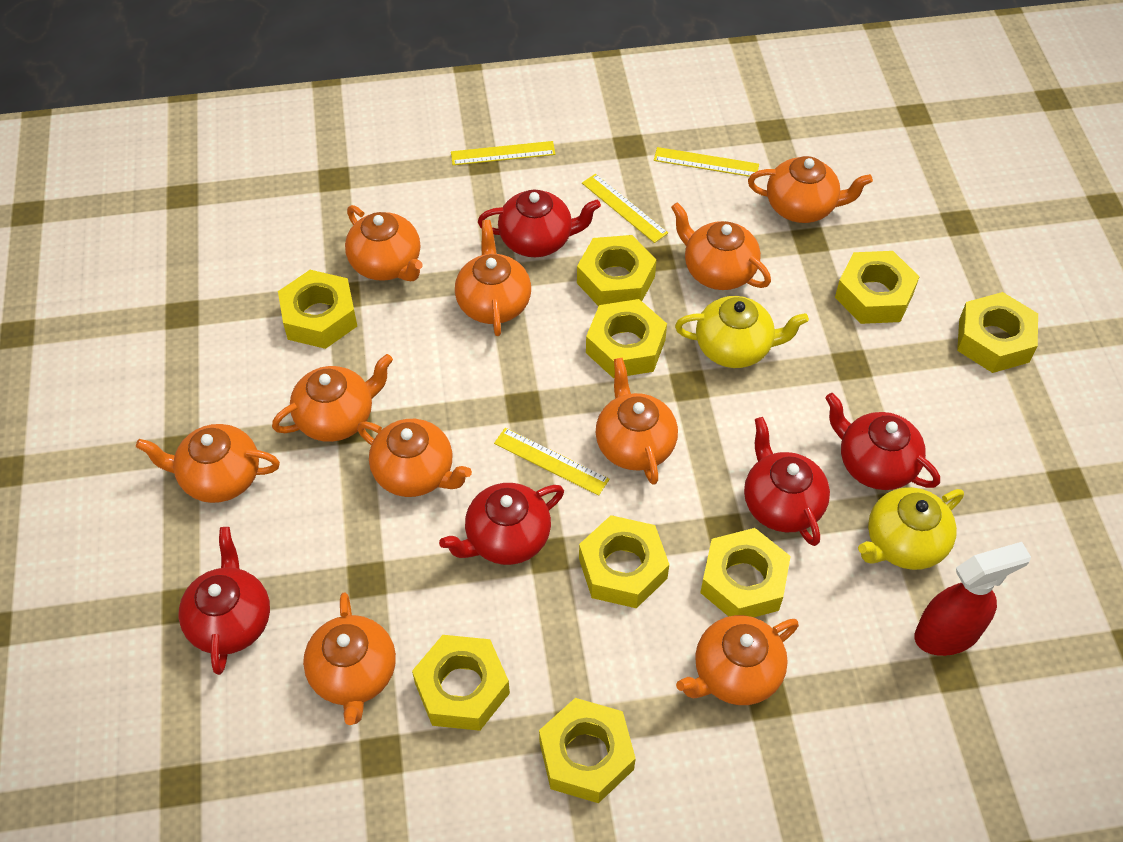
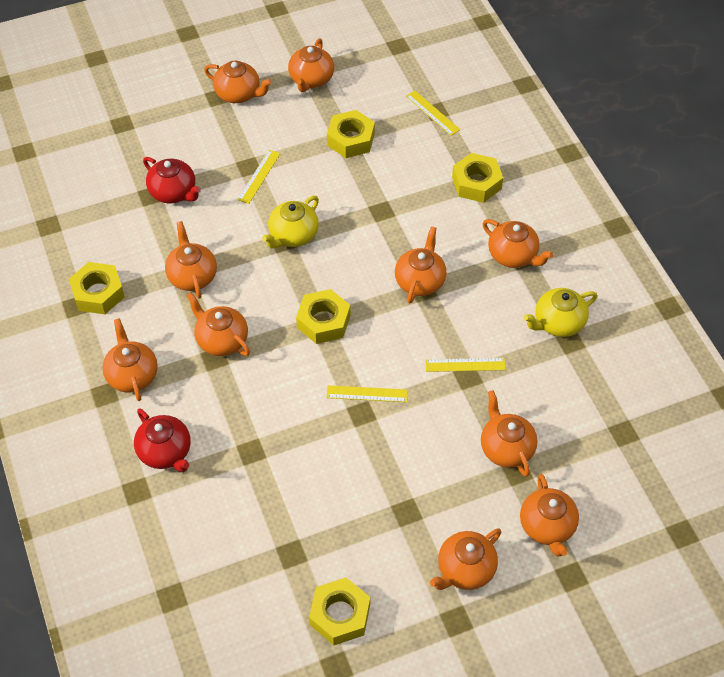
red spray bottle: 1 -> 0
red teapot: 5 -> 2
yellow nut: 9 -> 5

